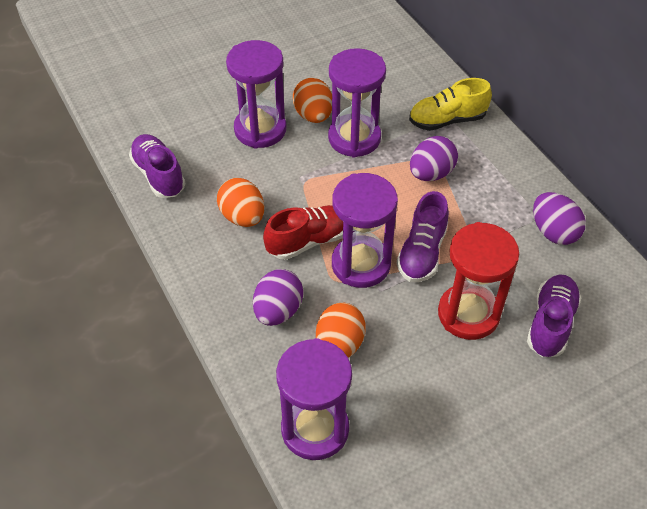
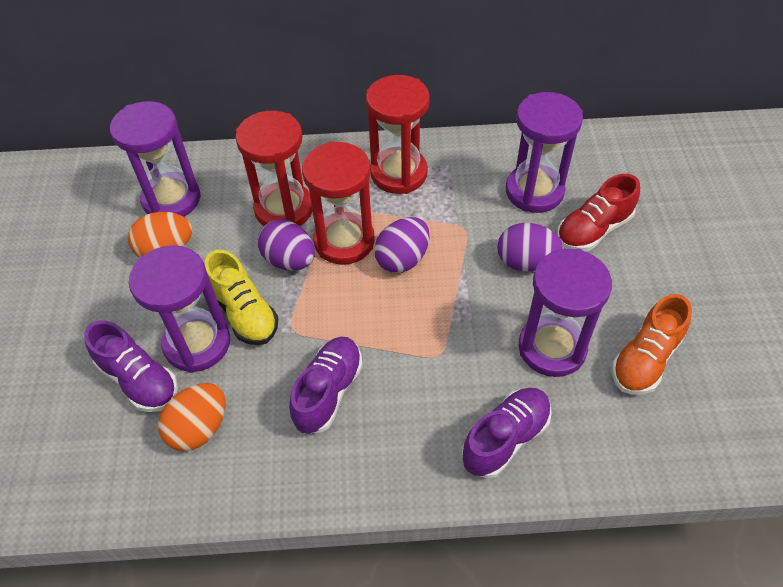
orange egg: 3 -> 2
orange shoe: 0 -> 1
red hourglass: 1 -> 3

